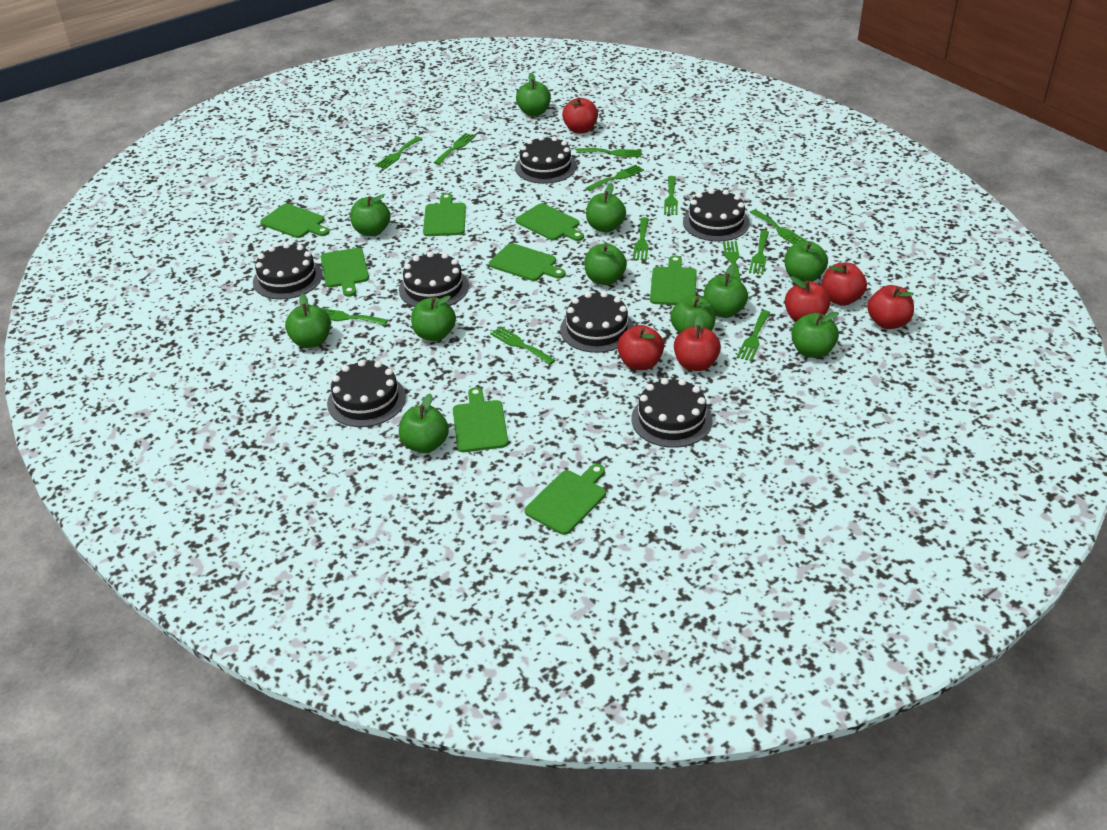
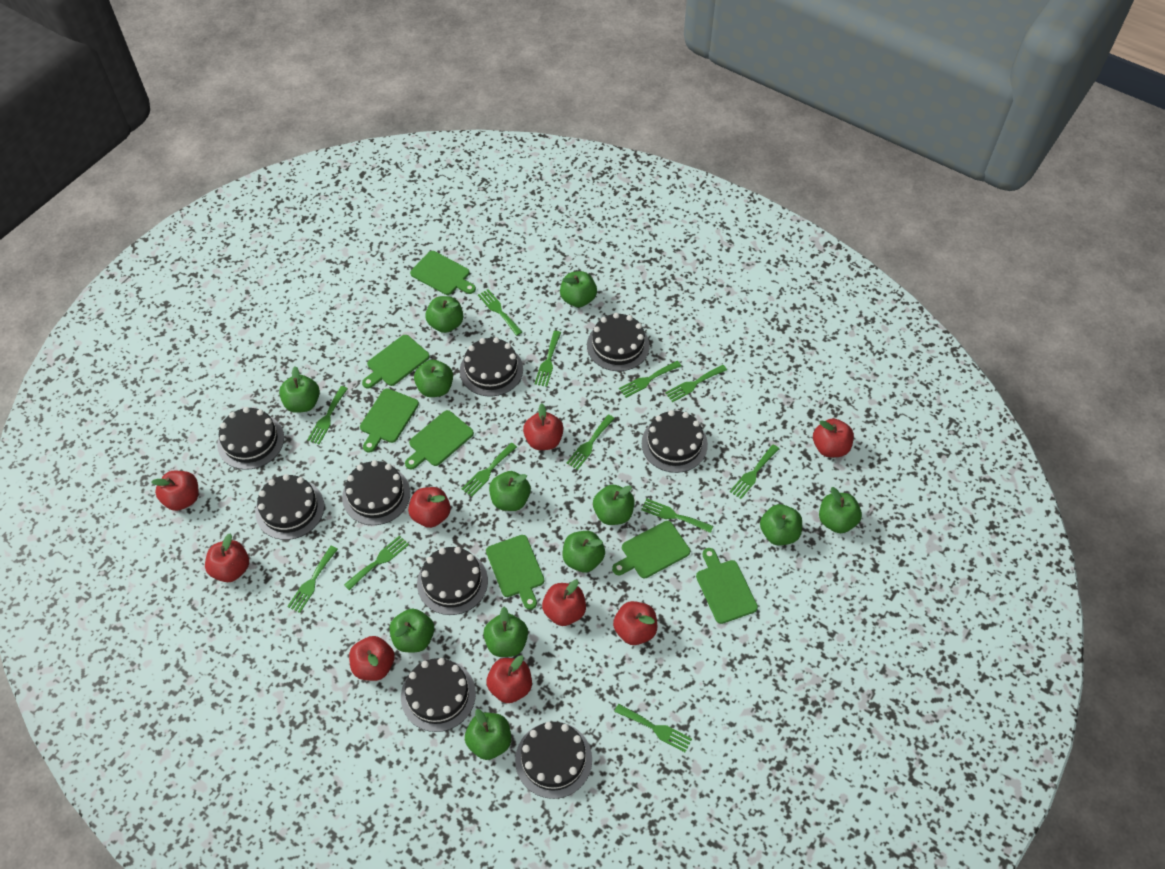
black cake: 7 -> 9
green apple: 11 -> 12
green cutting board: 8 -> 7
red apple: 6 -> 9

